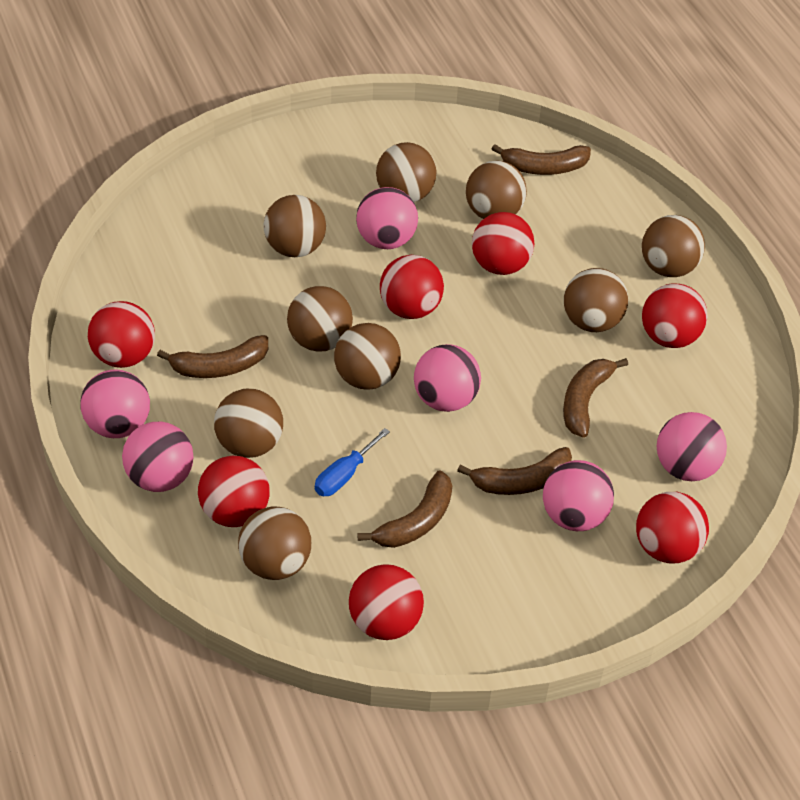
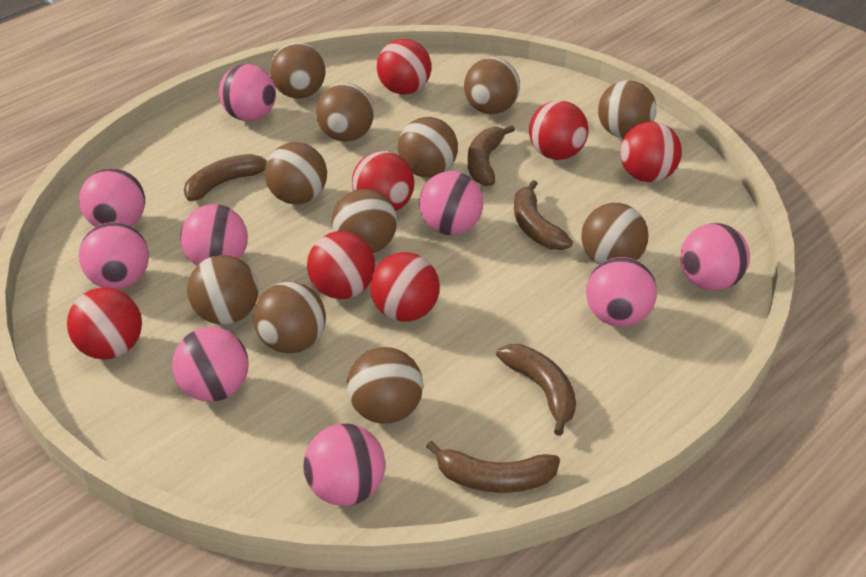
blue screwdriver: 1 -> 0
brown ball: 9 -> 11
pink ball: 6 -> 9

